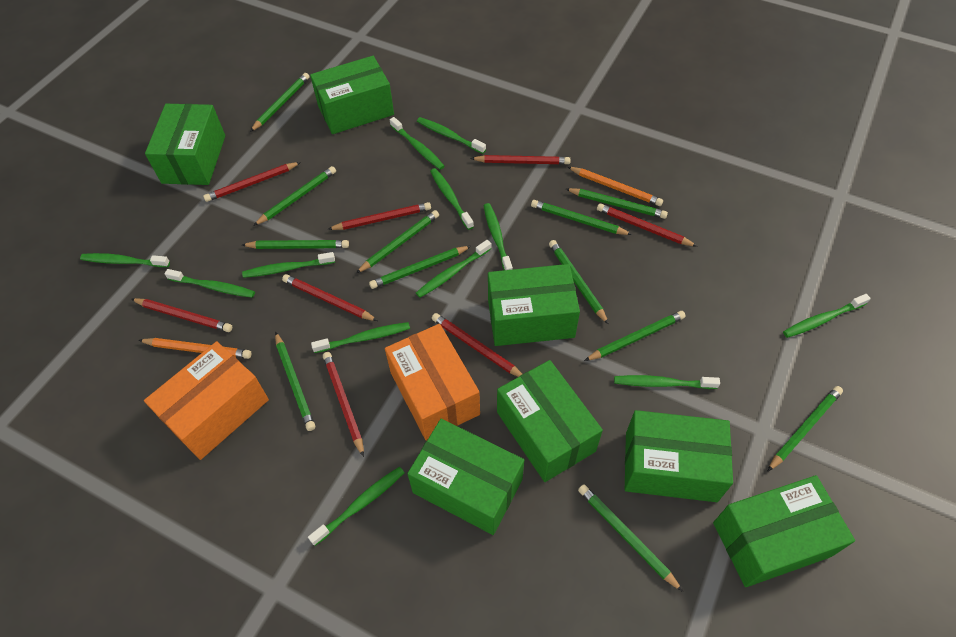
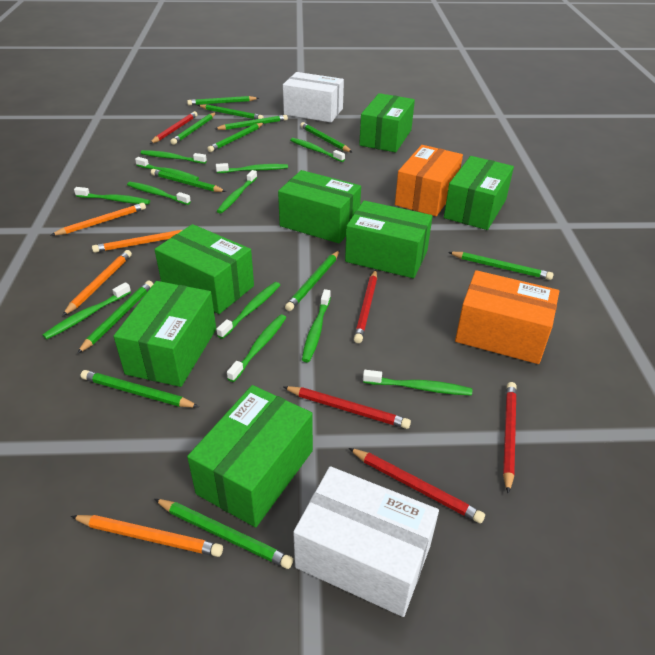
orange pencil: 2 -> 4
red pencil: 8 -> 5
white box: 0 -> 2

